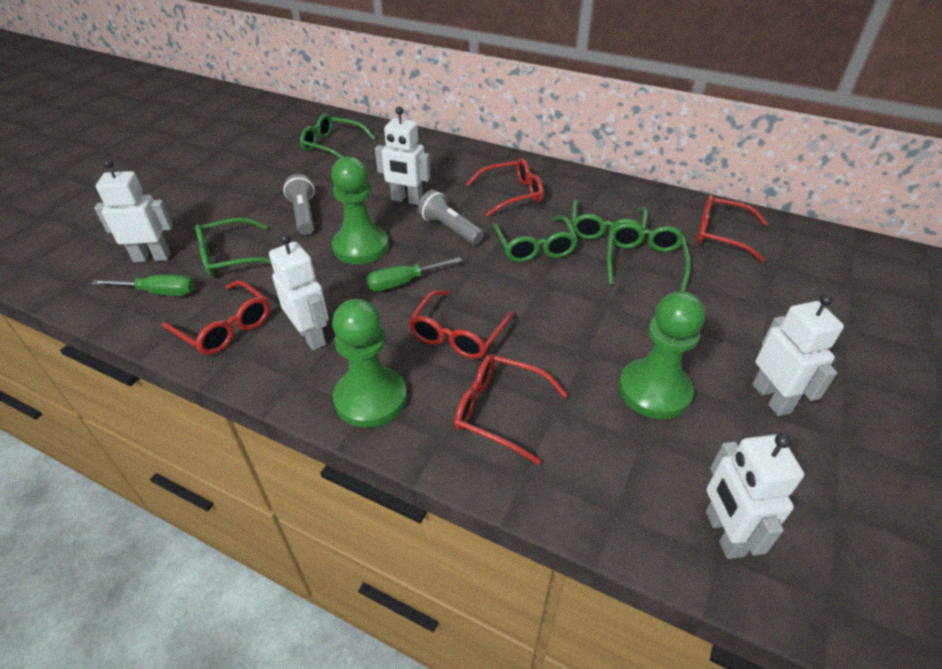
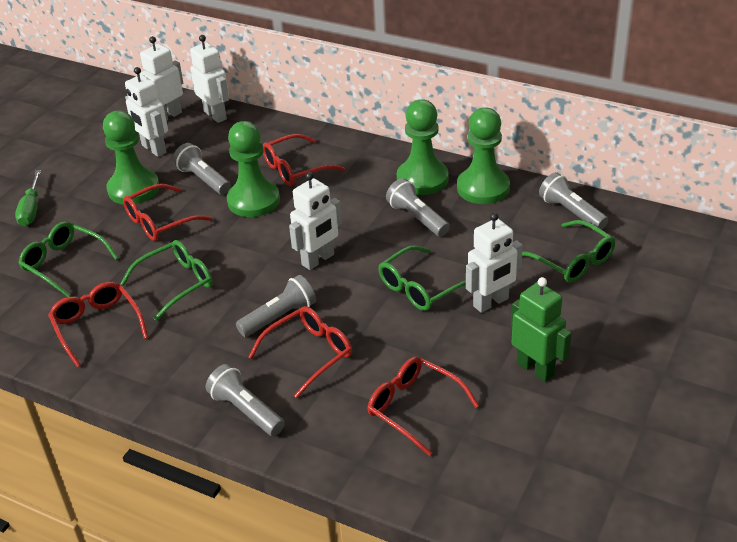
green glasses: 5 -> 4
green pawn: 3 -> 4
green robot: 0 -> 1
green screwdriver: 2 -> 1
grey flashlight: 2 -> 5

